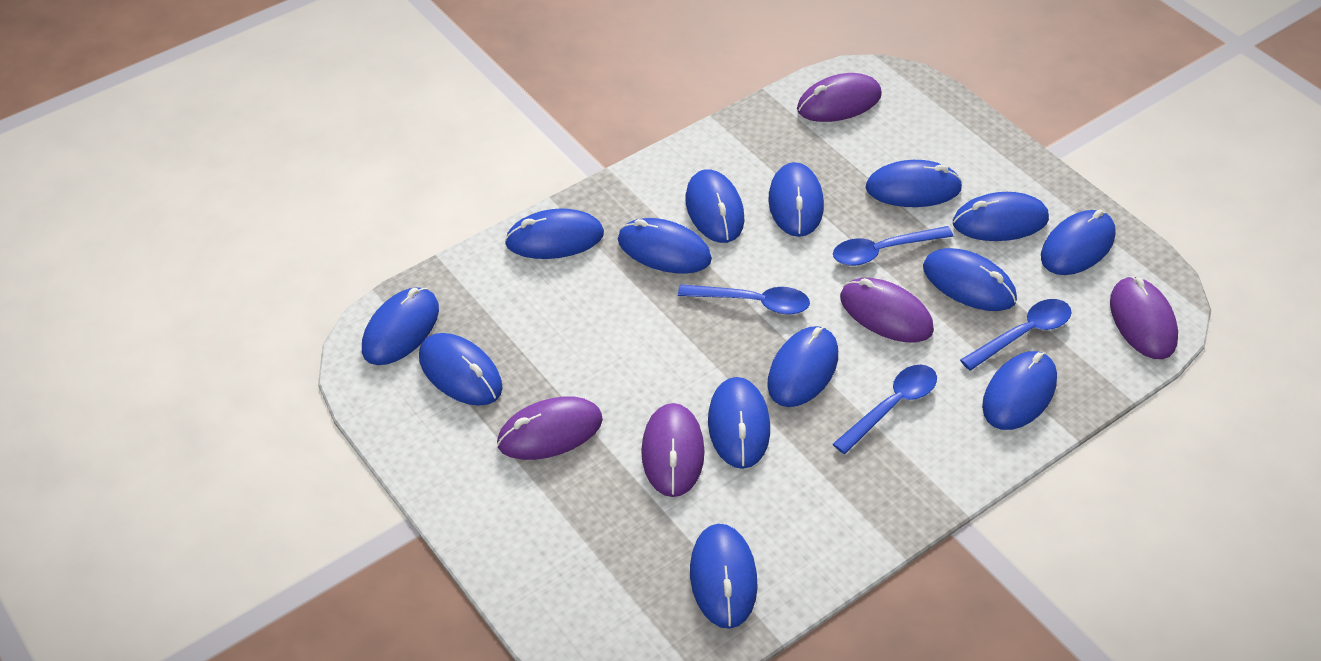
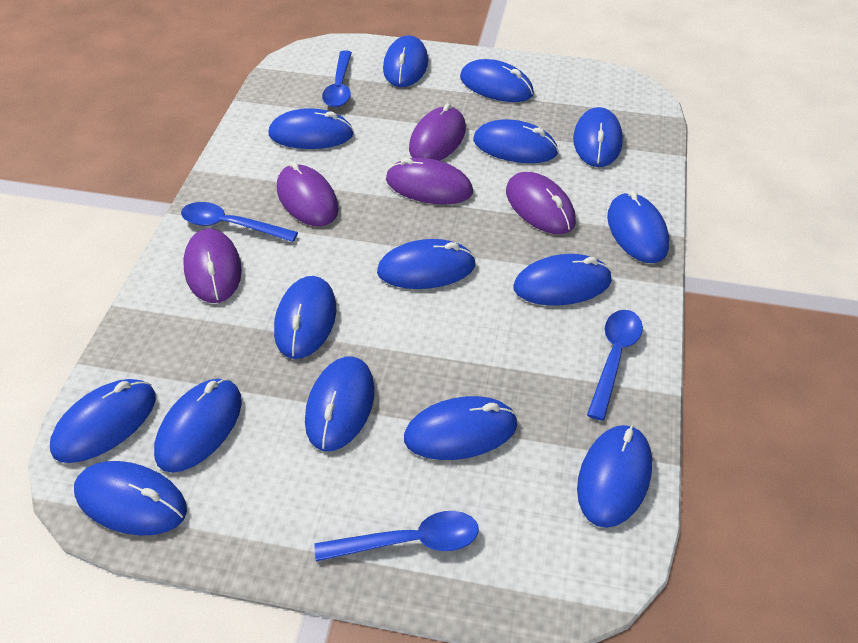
blue mouse: 14 -> 15

